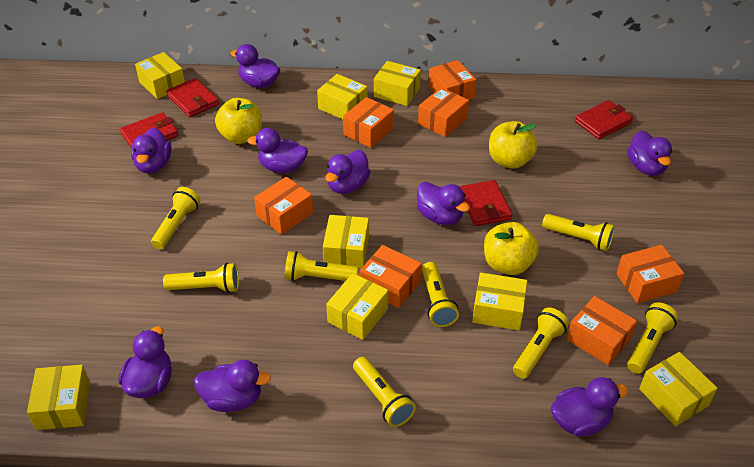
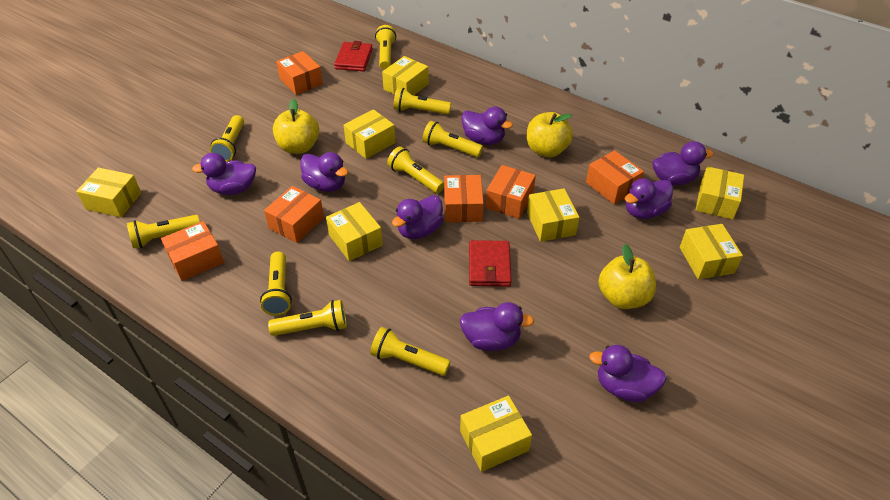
orange box: 7 -> 6
purple duck: 9 -> 8
red wallet: 4 -> 2
yellow flashlight: 8 -> 9

